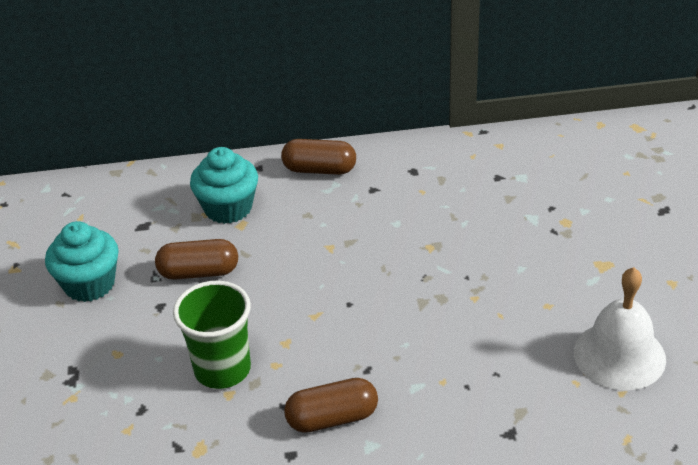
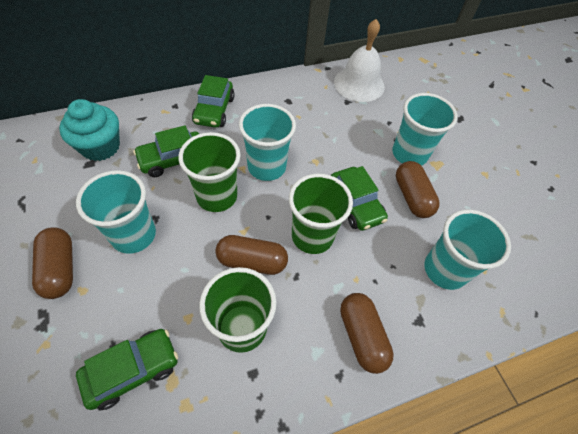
brown capsule: 3 -> 4
green car: 0 -> 4
green cup: 1 -> 3
turquoise cup: 0 -> 4
turquoise cupcake: 2 -> 1

